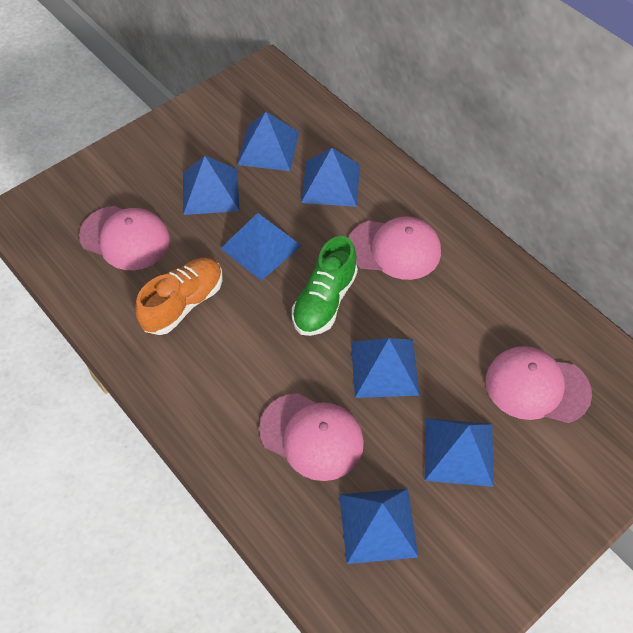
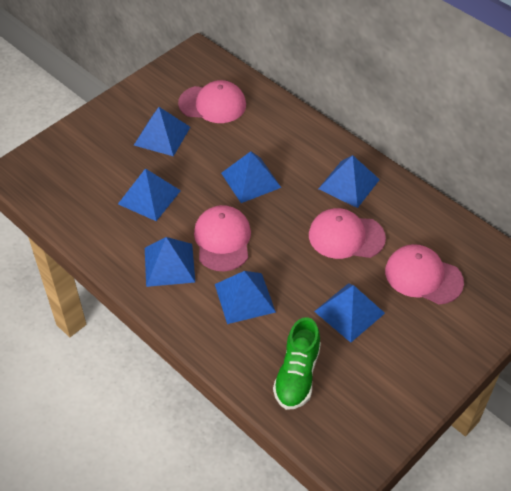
orange shoe: 1 -> 0

